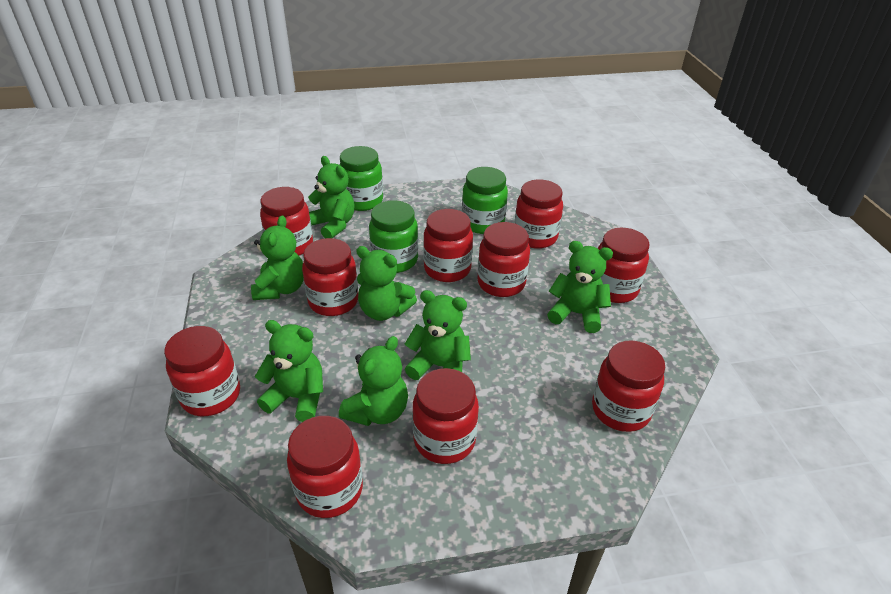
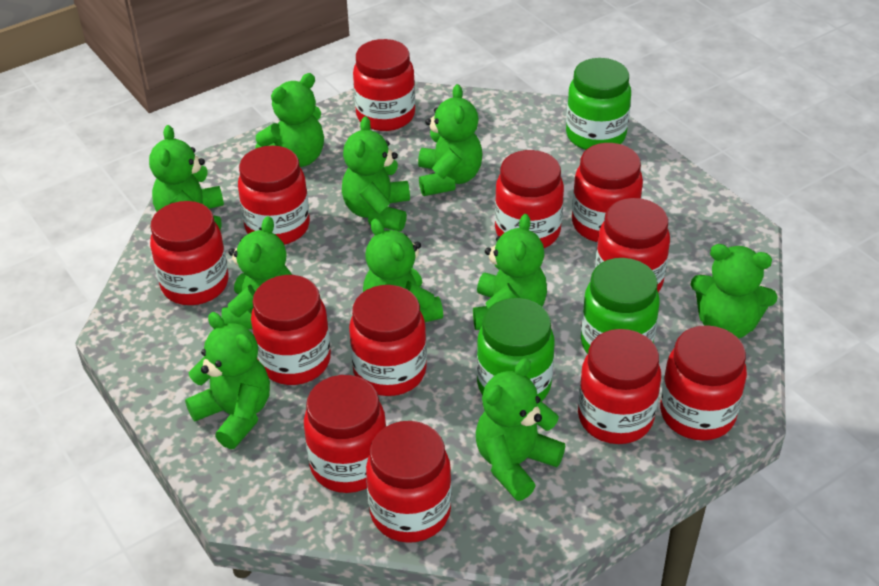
green teddy bear: 7 -> 10
red jar: 10 -> 12

